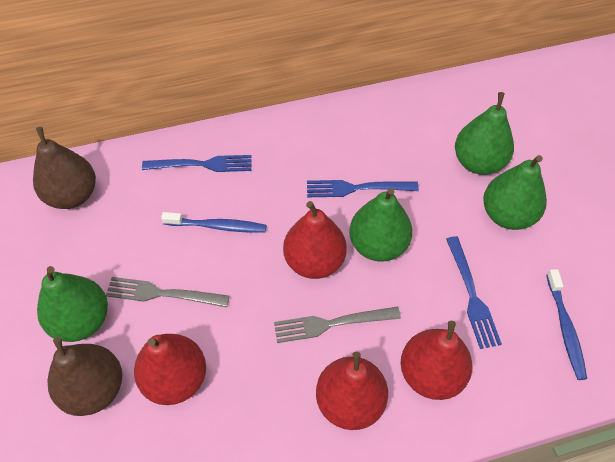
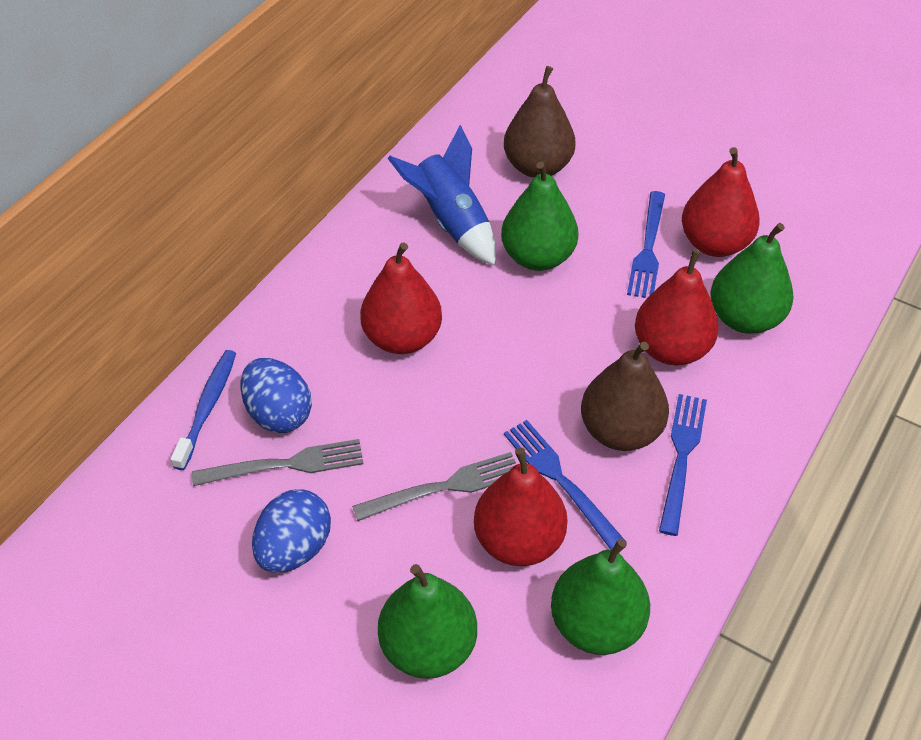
blue egg: 0 -> 2
blue rocket: 0 -> 1
blue toothbrush: 2 -> 1

